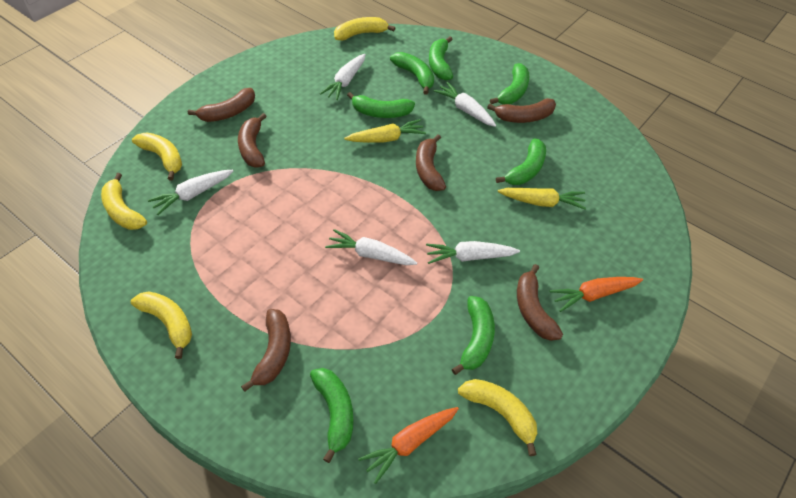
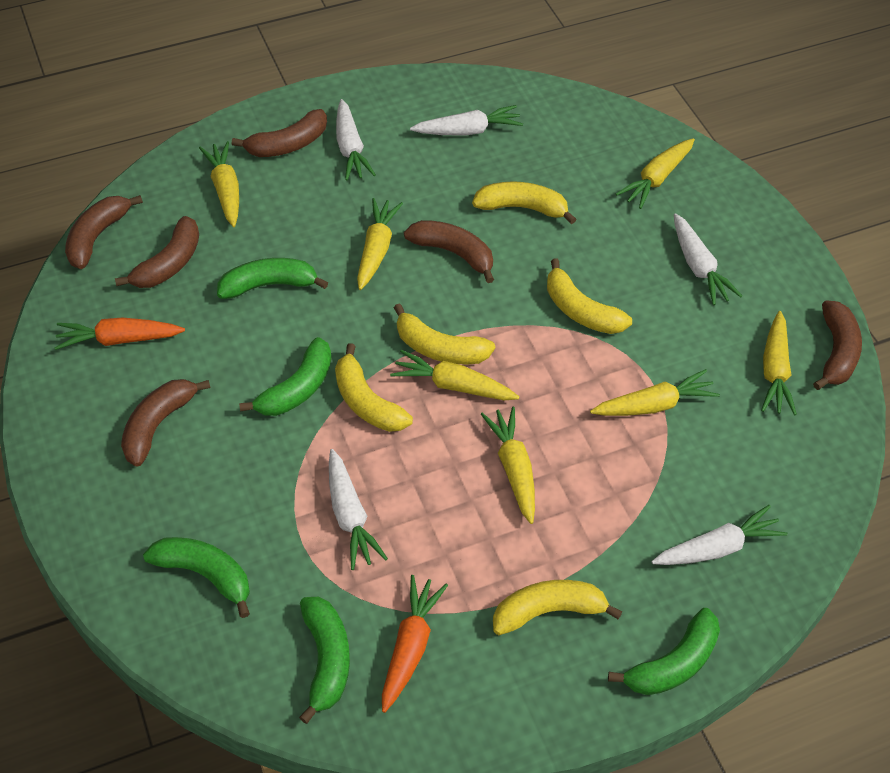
green banana: 7 -> 5
yellow carrot: 2 -> 7

